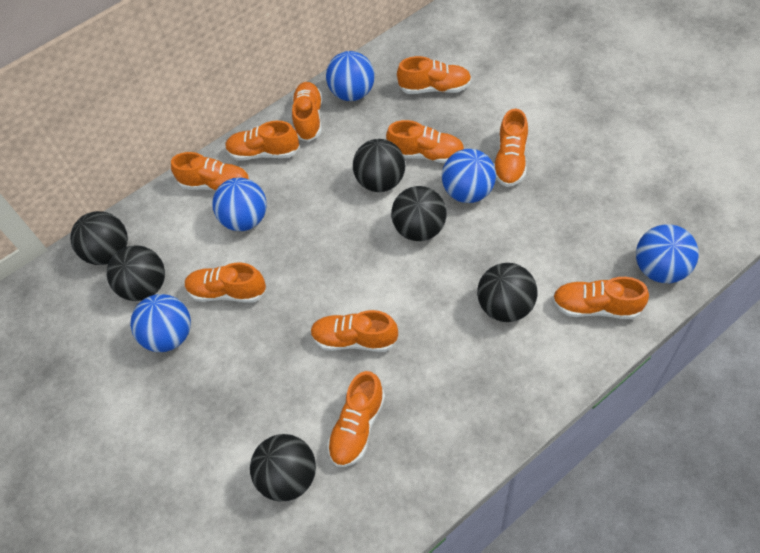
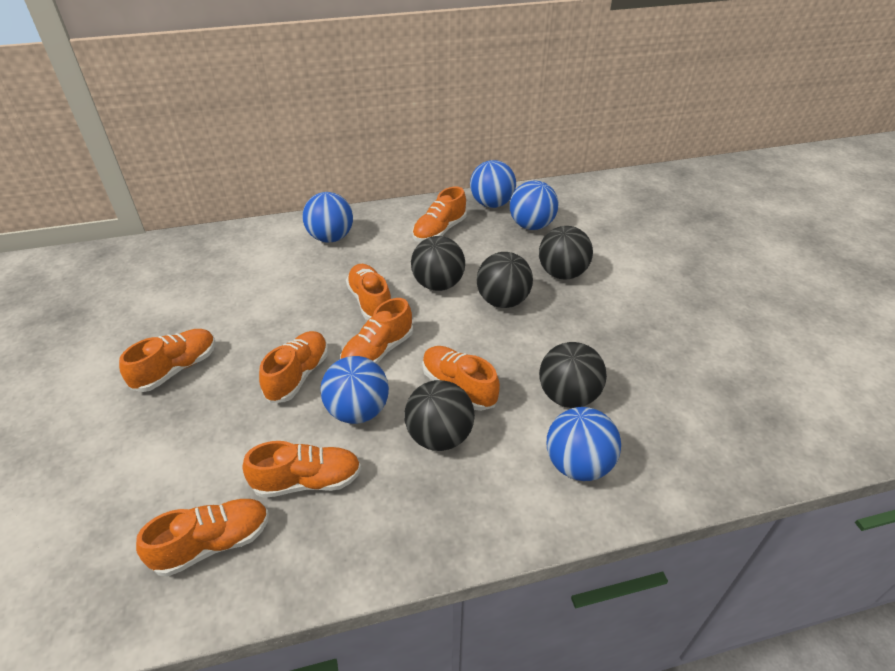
black ball: 6 -> 5
orange shoe: 10 -> 8

